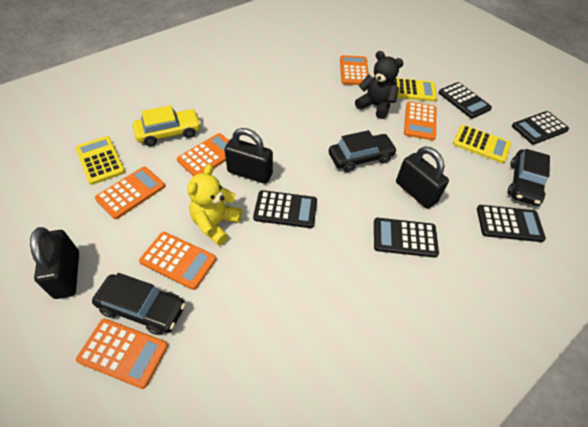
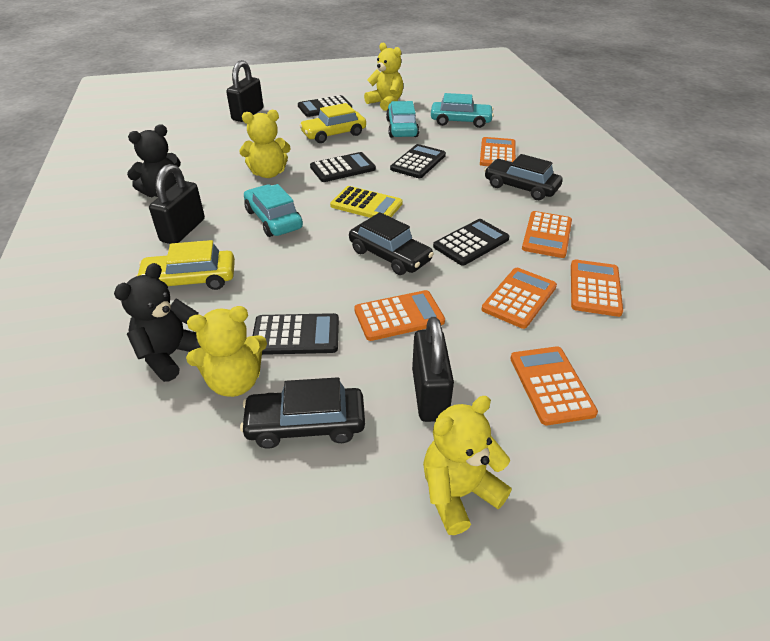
black teddy bear: 1 -> 2
turquoise car: 0 -> 3
yellow calculator: 3 -> 1
yellow car: 1 -> 2
yellow teddy bear: 1 -> 4

